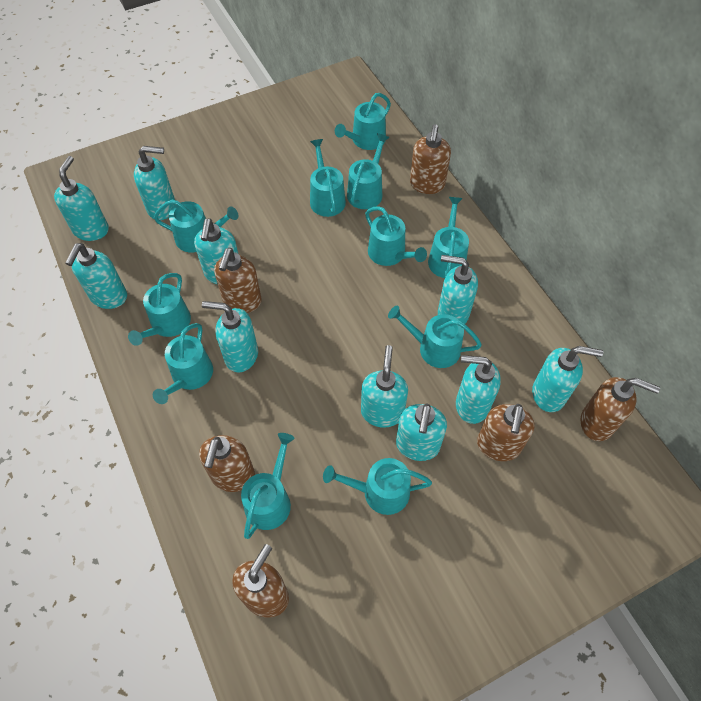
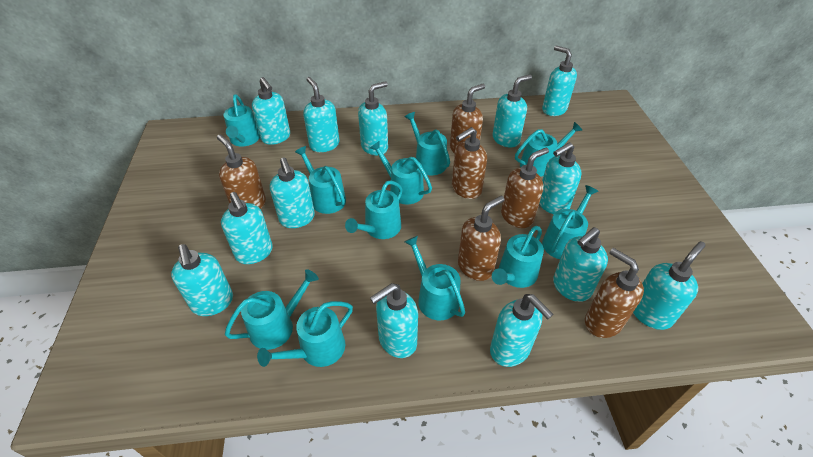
turquoise soap dispenser: 10 -> 13

